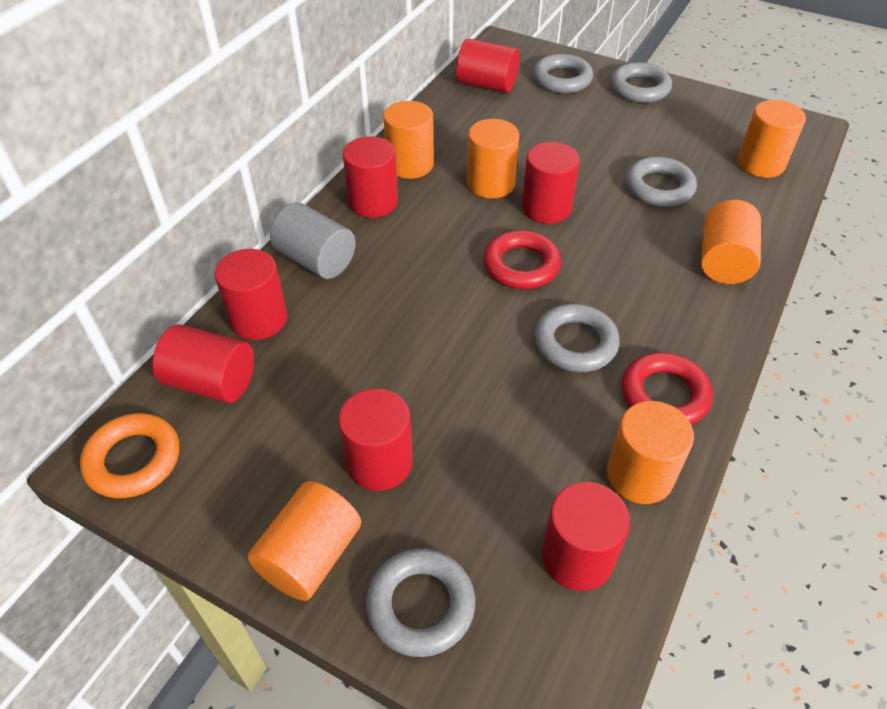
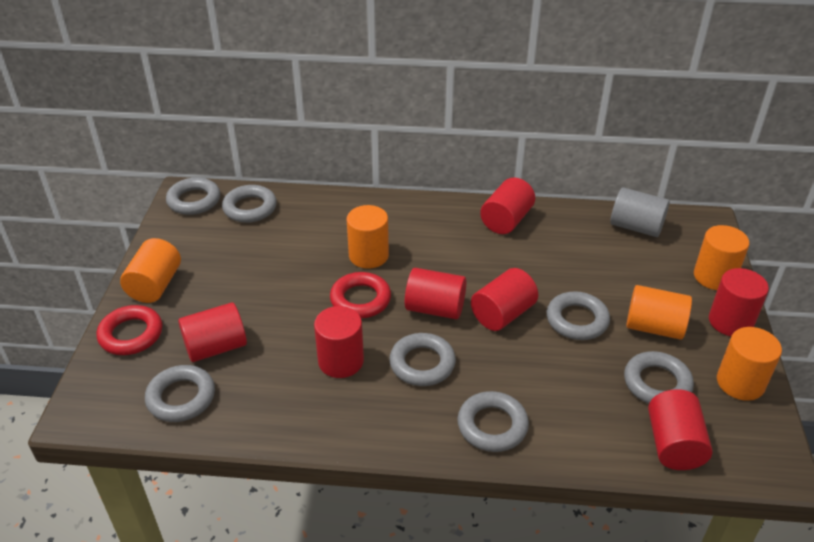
grey ring: 5 -> 7
orange cylinder: 6 -> 5
orange ring: 1 -> 0

